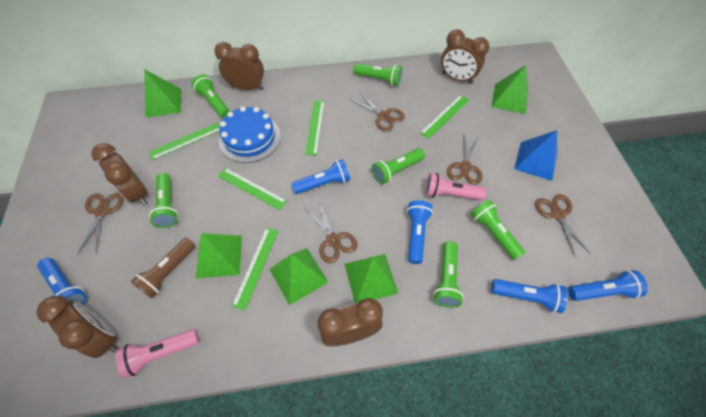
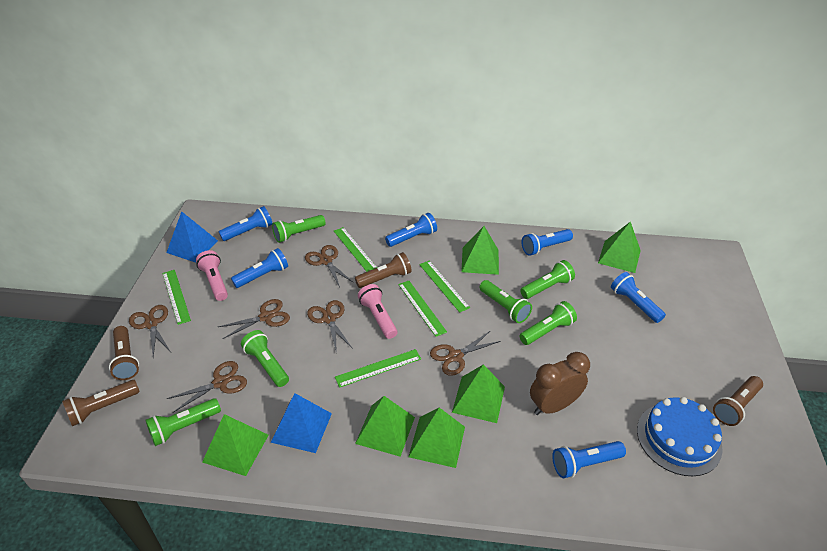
blue flashlight: 5 -> 6
blue pyramid: 1 -> 2
brown clock: 5 -> 1
brown flashlight: 1 -> 4
brown scissors: 5 -> 6
green pyramid: 5 -> 6

